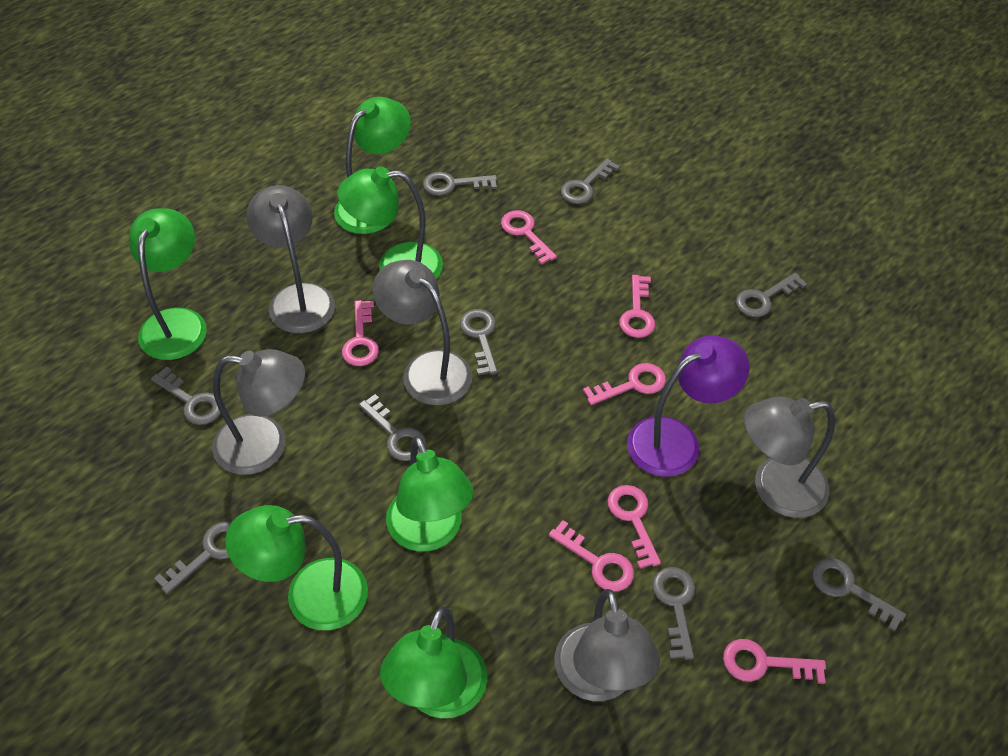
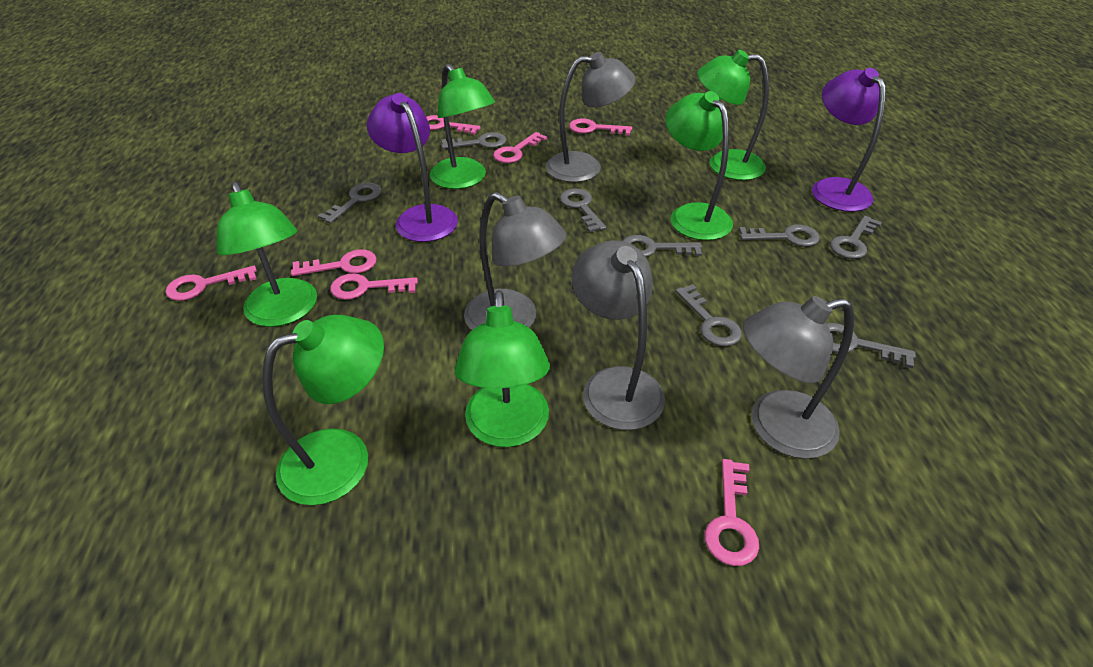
grey key: 9 -> 8
grey lamp: 5 -> 4
purple lamp: 1 -> 2

